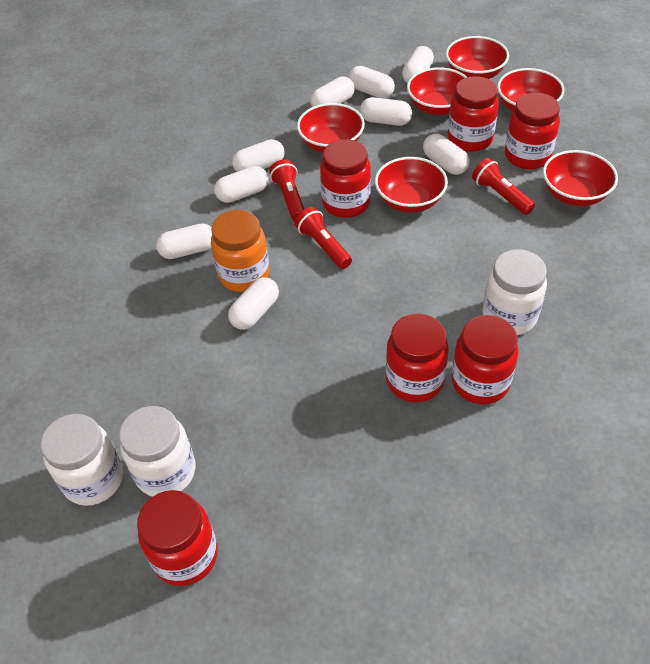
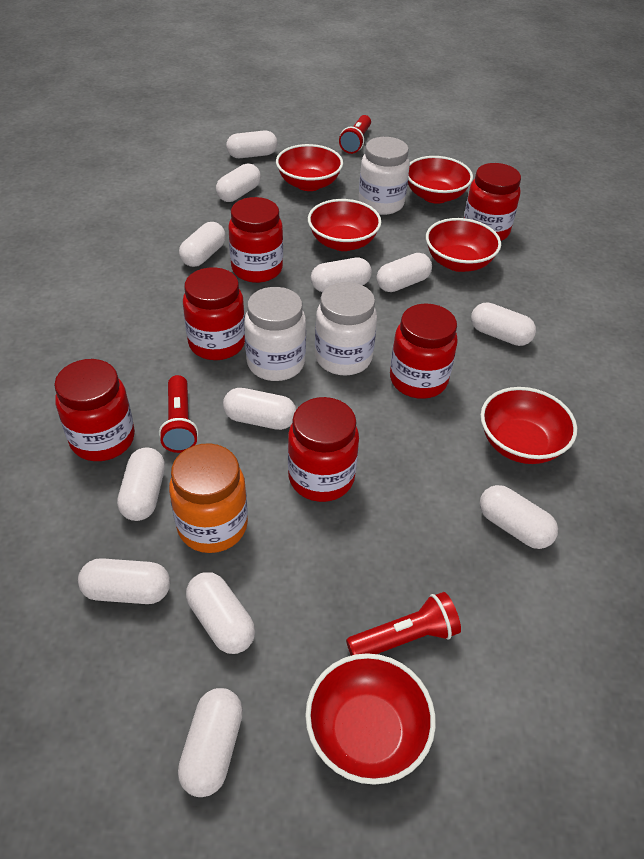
white capsule: 9 -> 12

